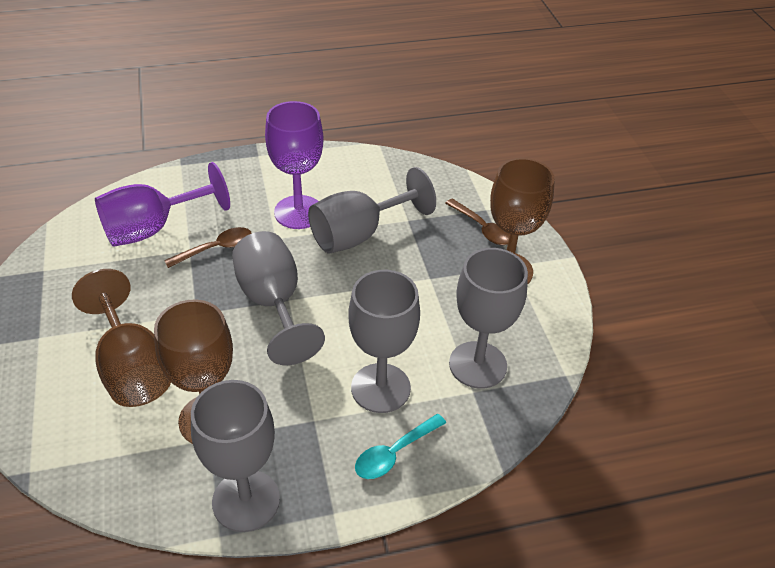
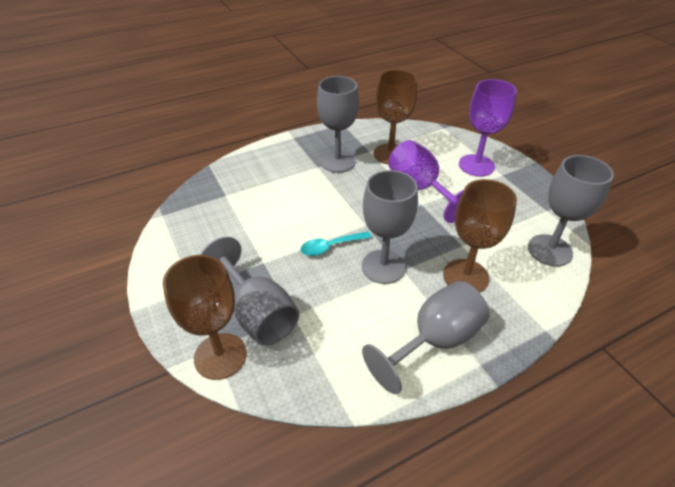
brown spoon: 2 -> 0

